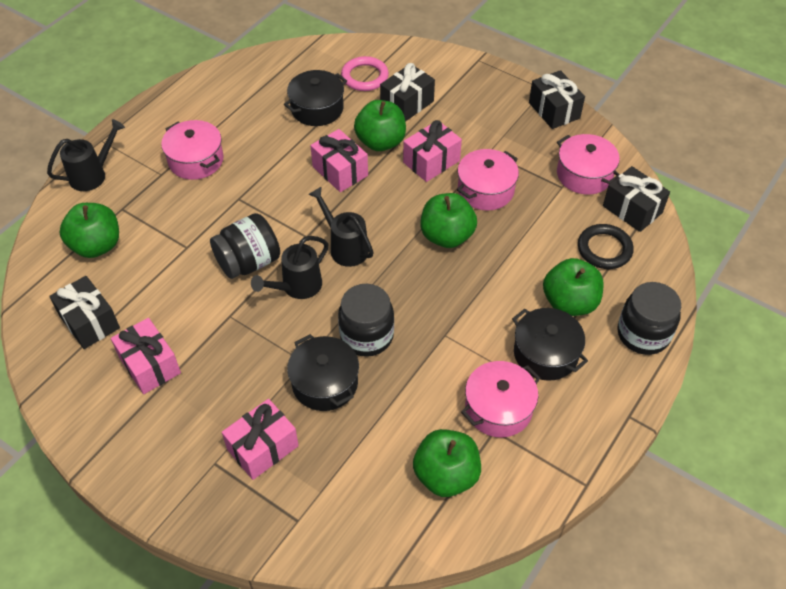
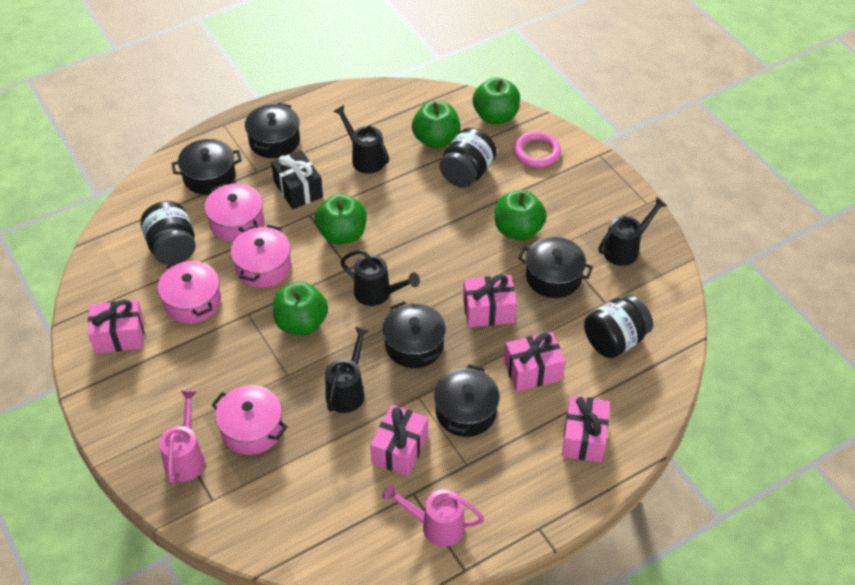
black gift: 4 -> 1
black pot: 3 -> 5
black ring: 1 -> 0
black watering can: 3 -> 4
pink gift: 4 -> 5
pink watering can: 0 -> 2

